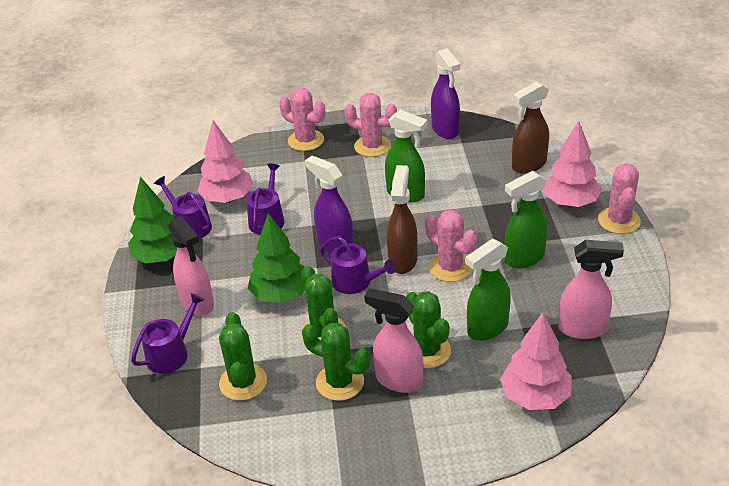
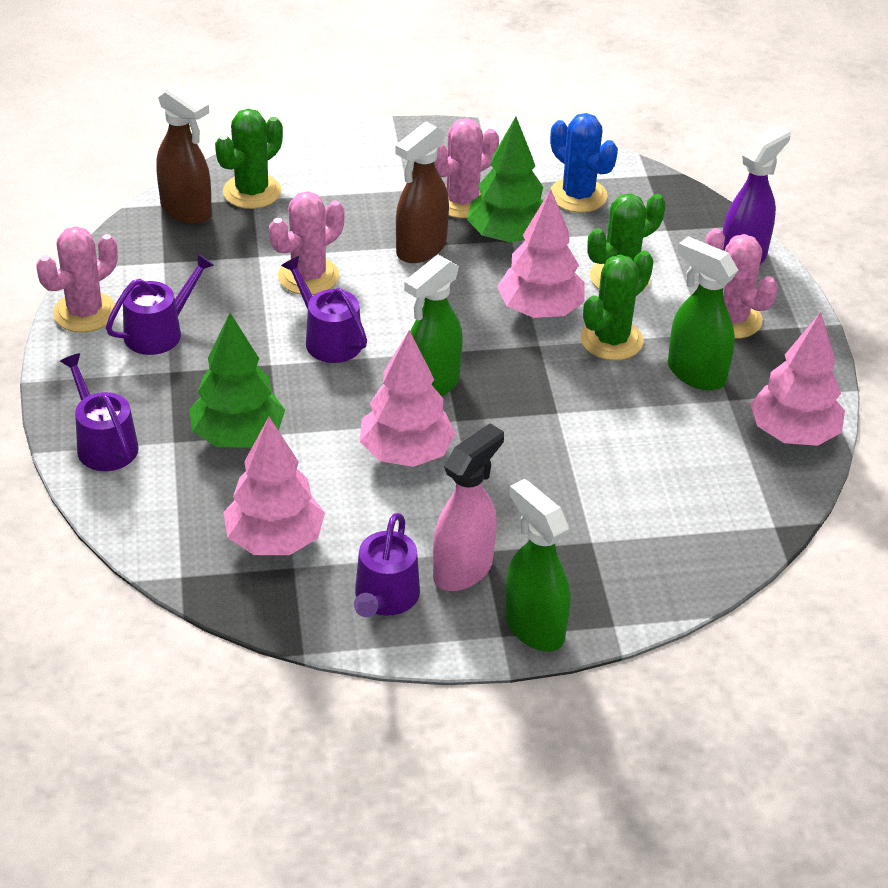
blue cactus: 0 -> 1
green cactus: 4 -> 3
pink spray bottle: 3 -> 1
pink tree: 3 -> 4
purple spray bottle: 2 -> 1

